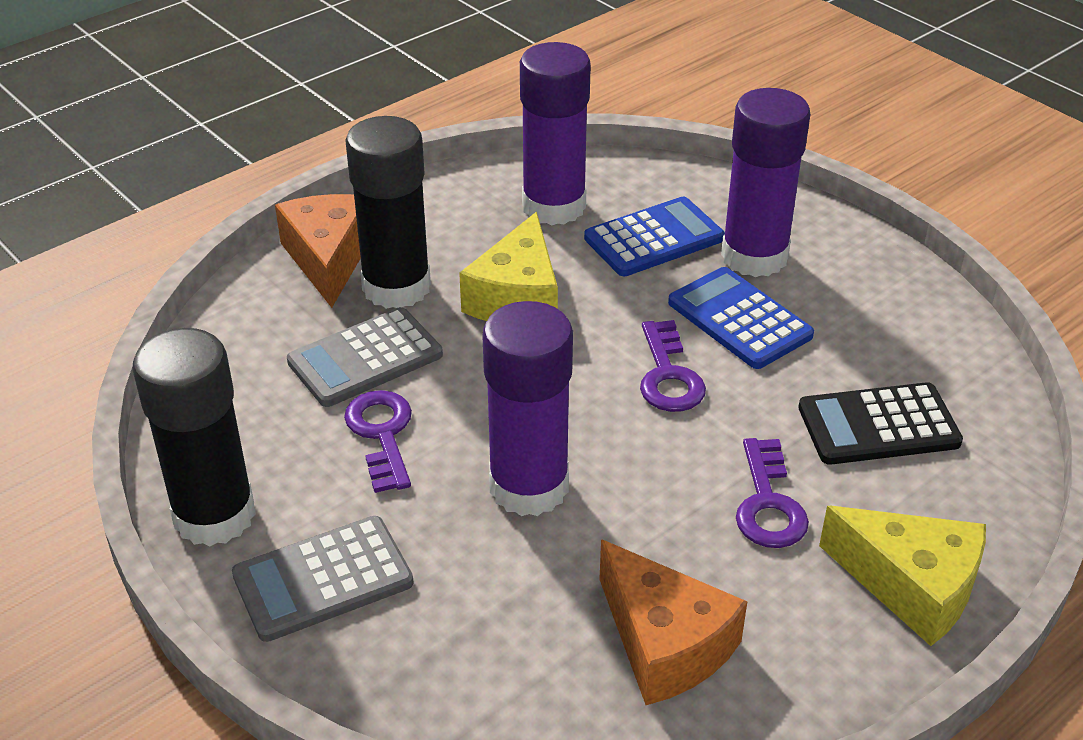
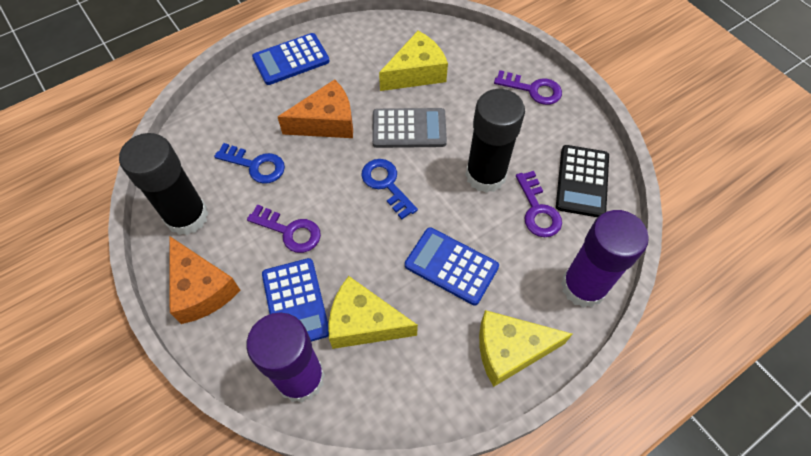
blue calculator: 2 -> 3
blue key: 0 -> 2
grey calculator: 2 -> 1
purple glue stick: 3 -> 2
yellow cheese: 2 -> 3

